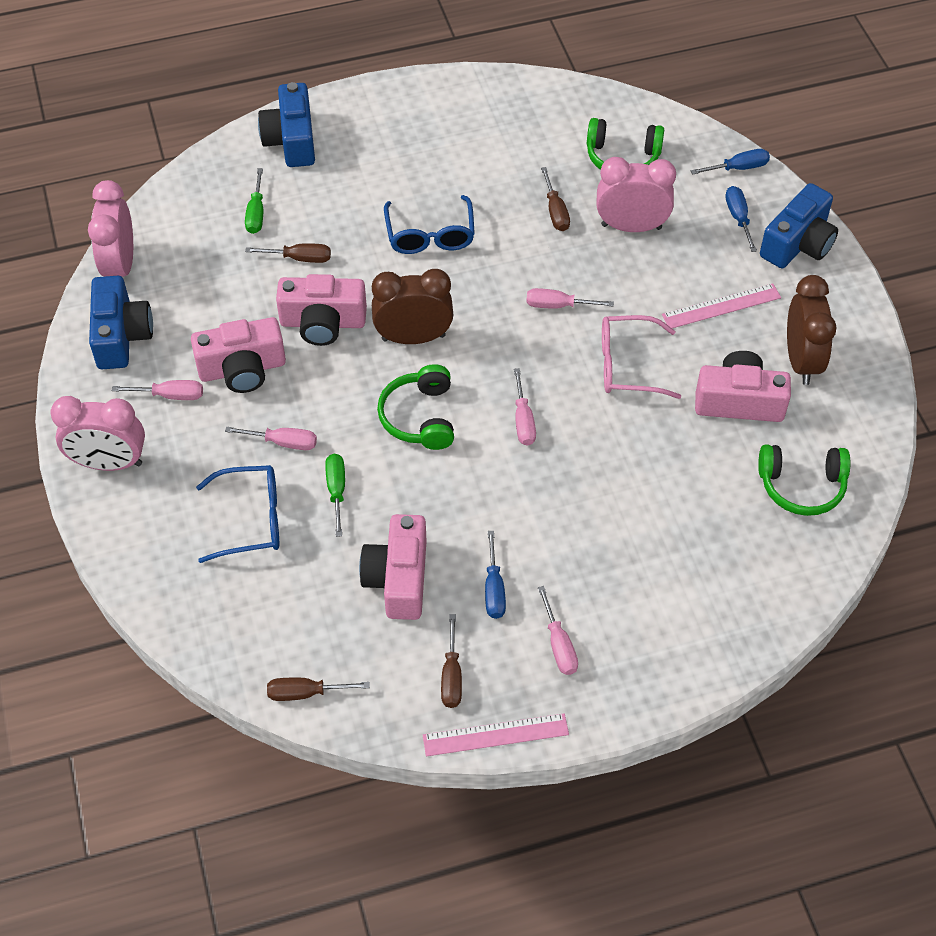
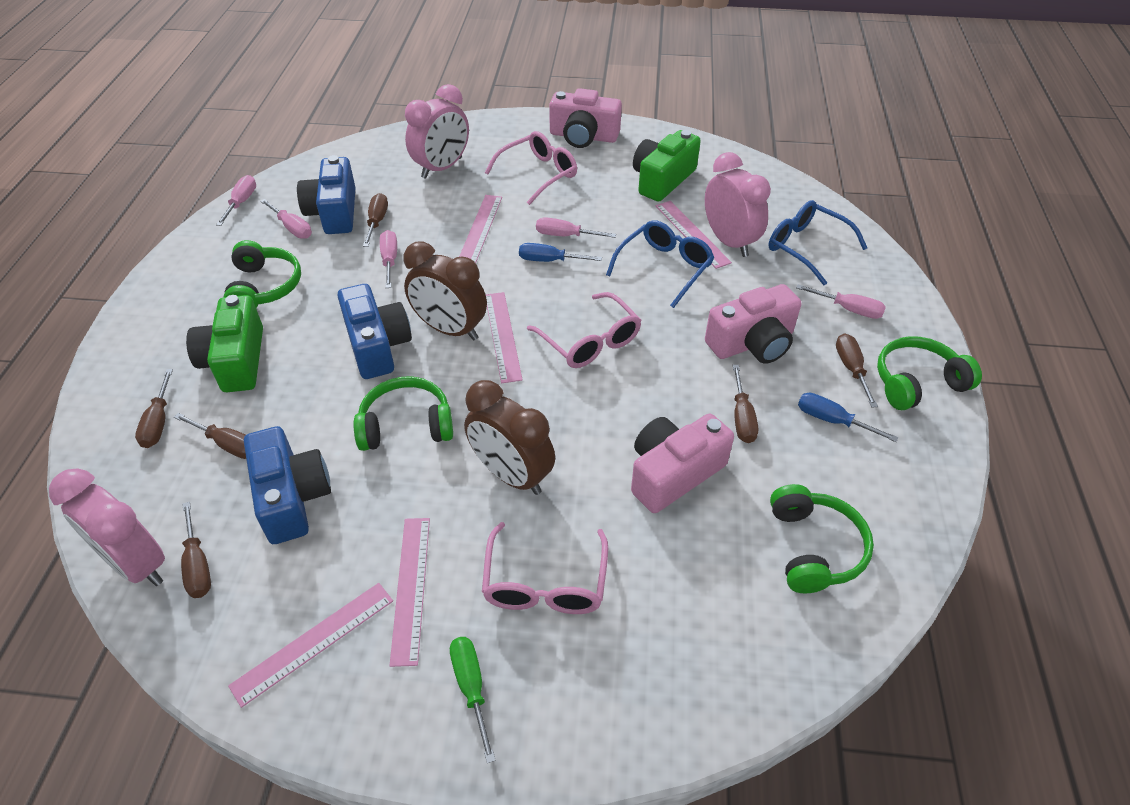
blue screwdriver: 3 -> 2
brown screwdriver: 4 -> 6
green camera: 0 -> 2
green headphones: 3 -> 4
green screwdriver: 2 -> 1
pink camera: 4 -> 3
pink glasses: 1 -> 3
pink ruler: 2 -> 5

